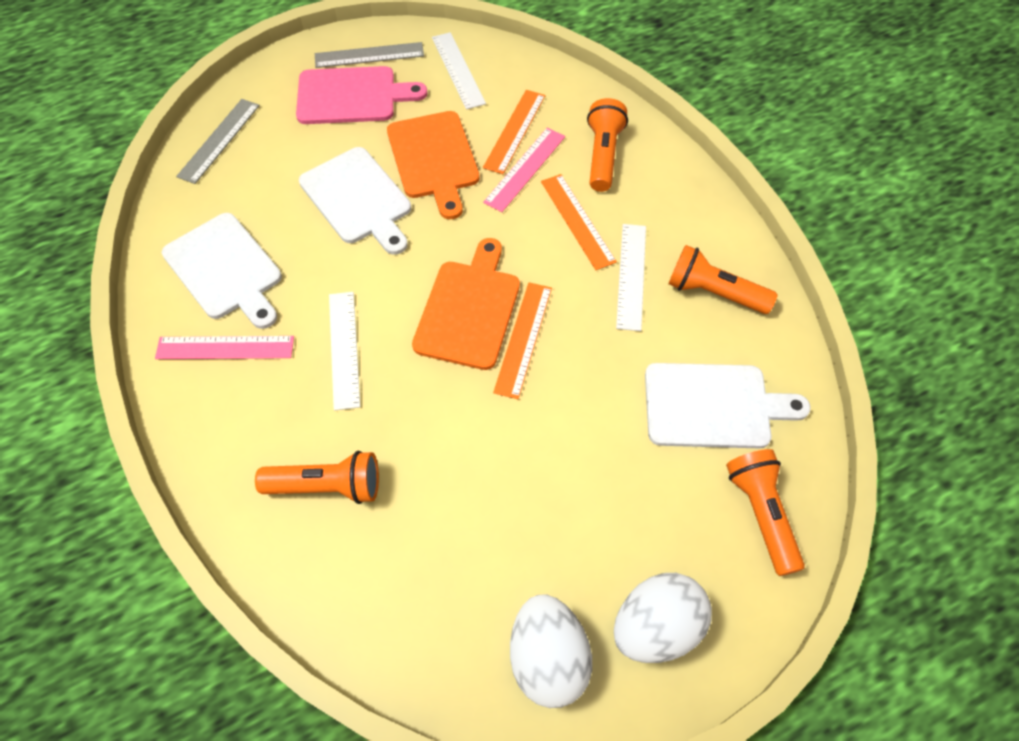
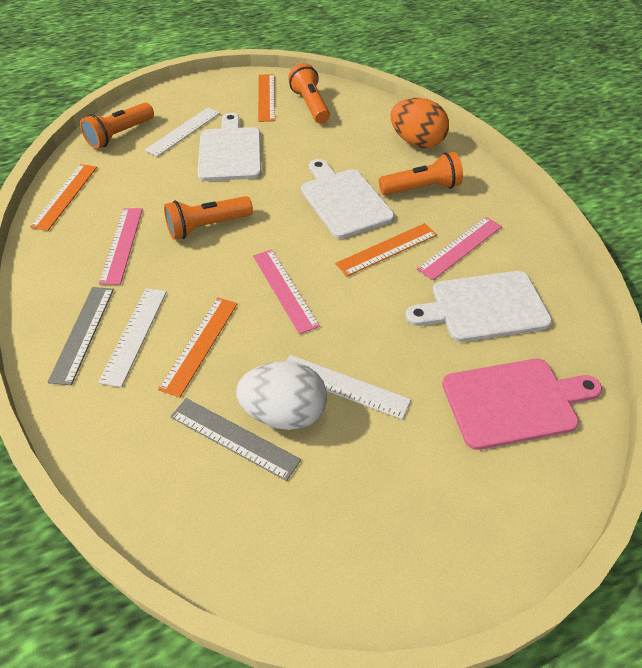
orange cutting board: 2 -> 0
orange egg: 0 -> 1
orange ruler: 3 -> 4
pink ruler: 2 -> 3
white egg: 2 -> 1

